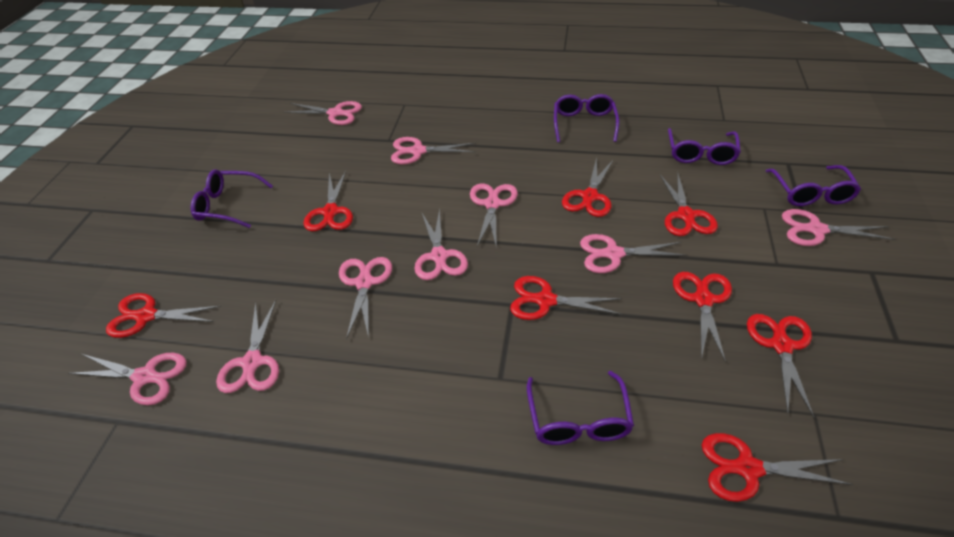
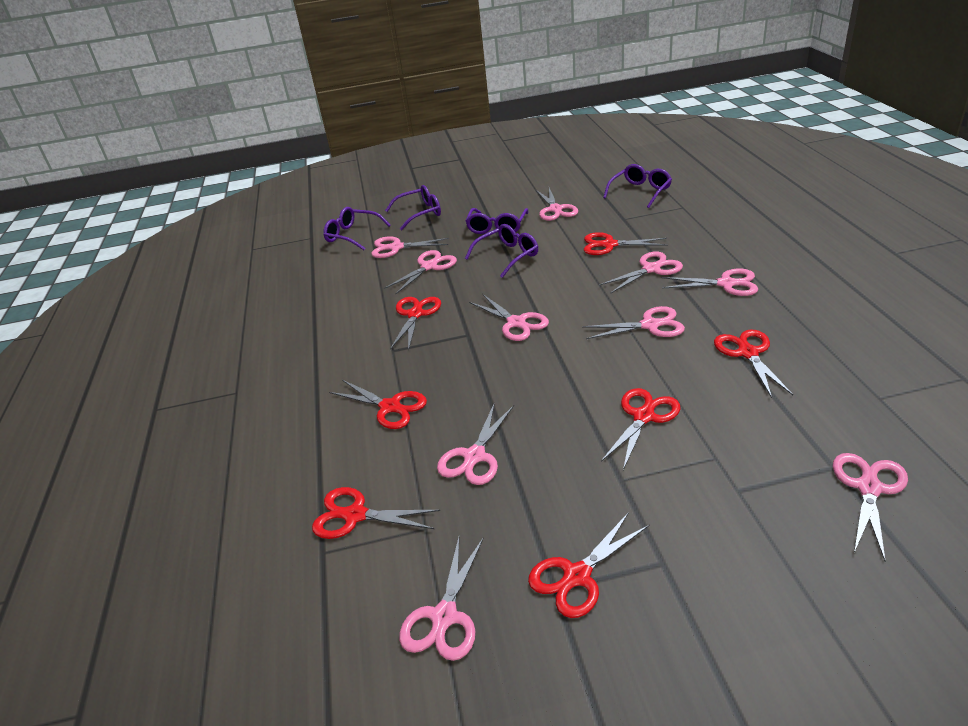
pink scissors: 9 -> 10
red scissors: 8 -> 7

